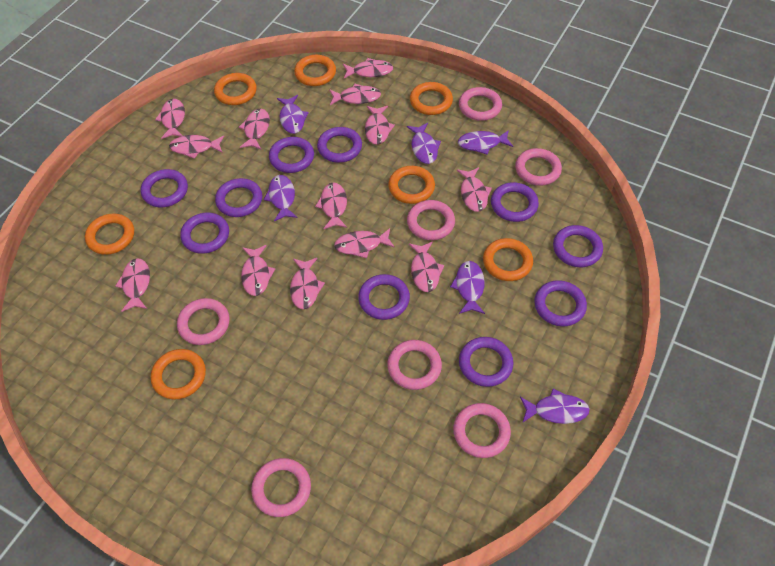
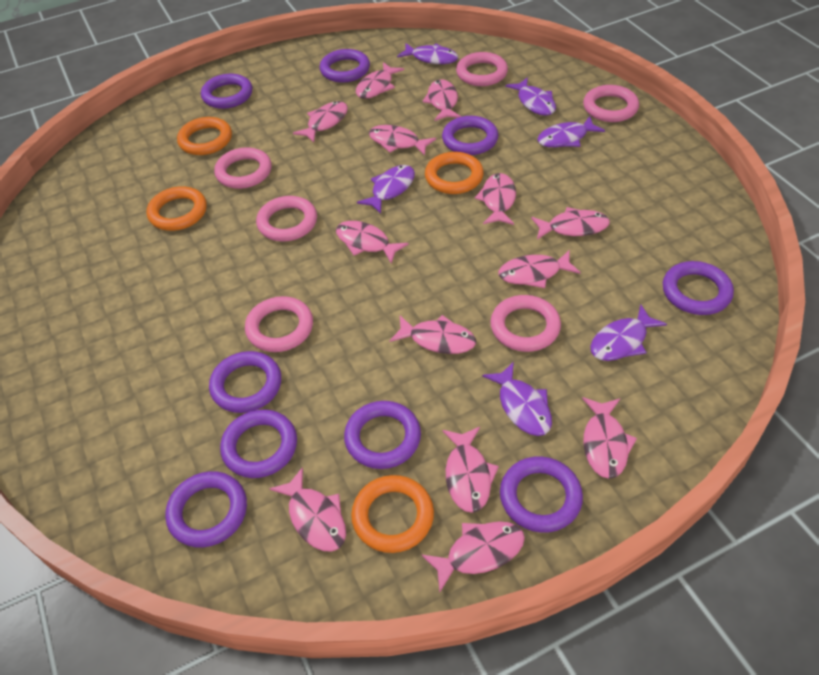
orange ring: 7 -> 4
pink ring: 7 -> 6
purple ring: 10 -> 9

